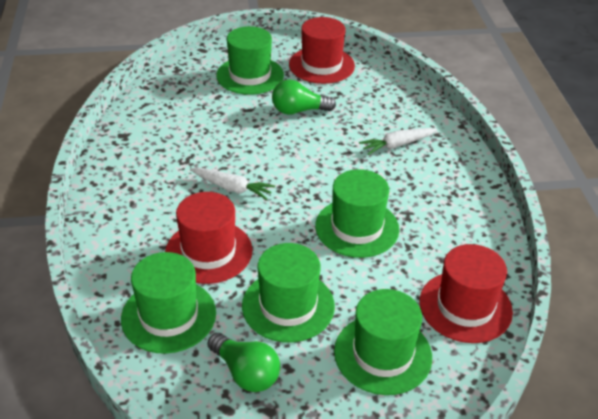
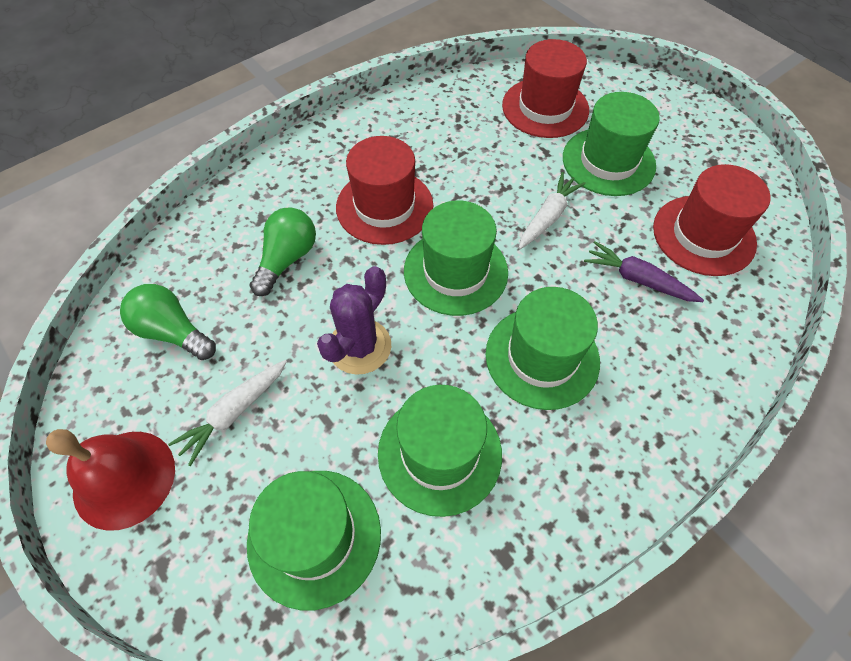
purple cactus: 0 -> 1
purple carrot: 0 -> 1
red bell: 0 -> 1

